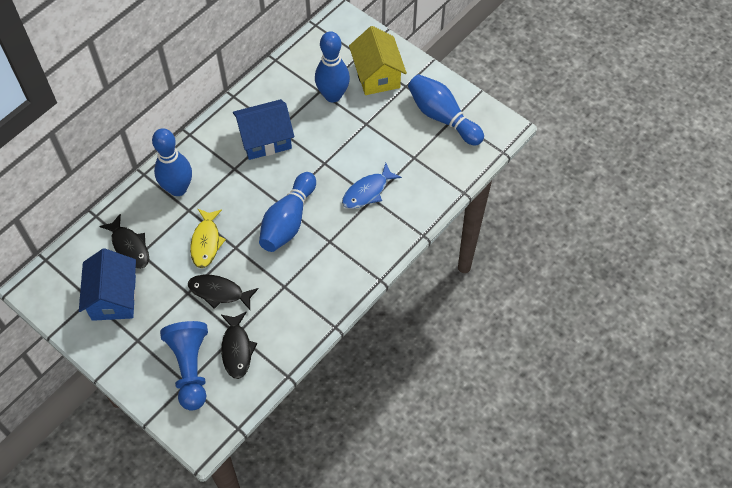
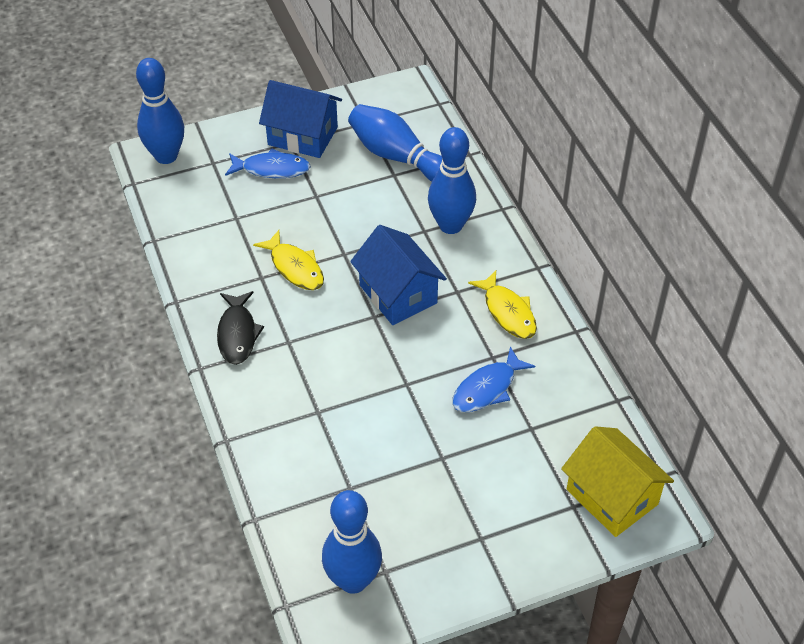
black fish: 3 -> 1
blue fish: 1 -> 2
blue pawn: 1 -> 0
yellow fish: 1 -> 2

